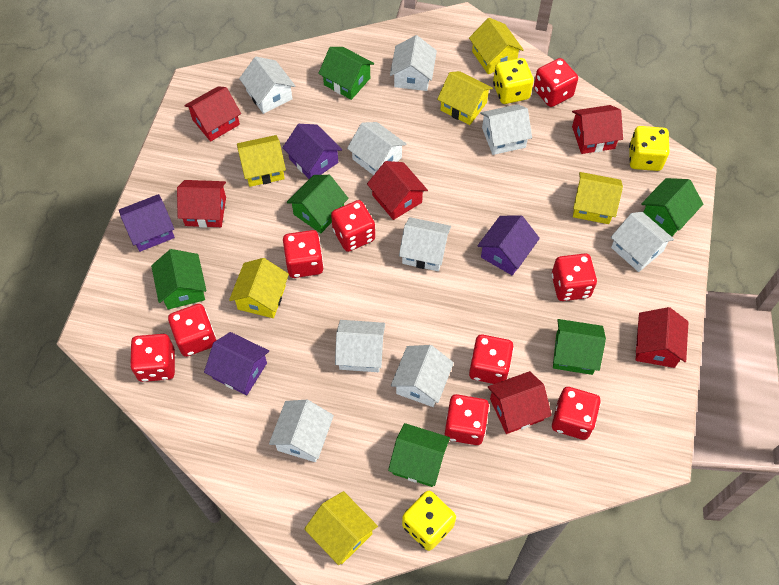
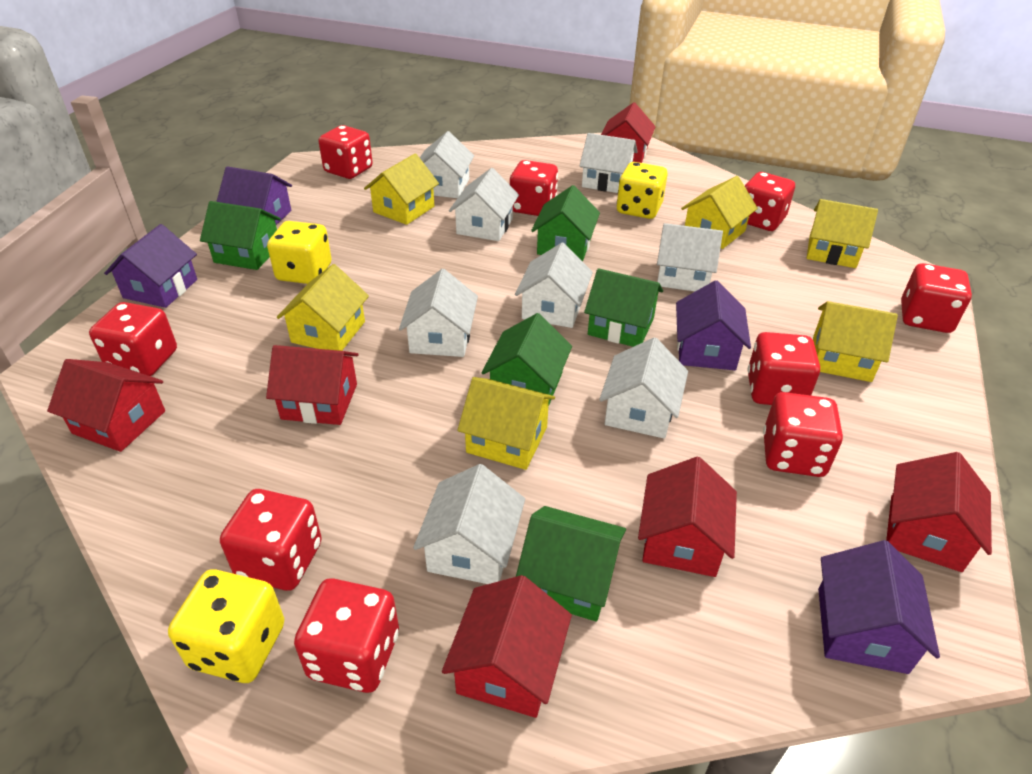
green house: 6 -> 5
white house: 9 -> 8

